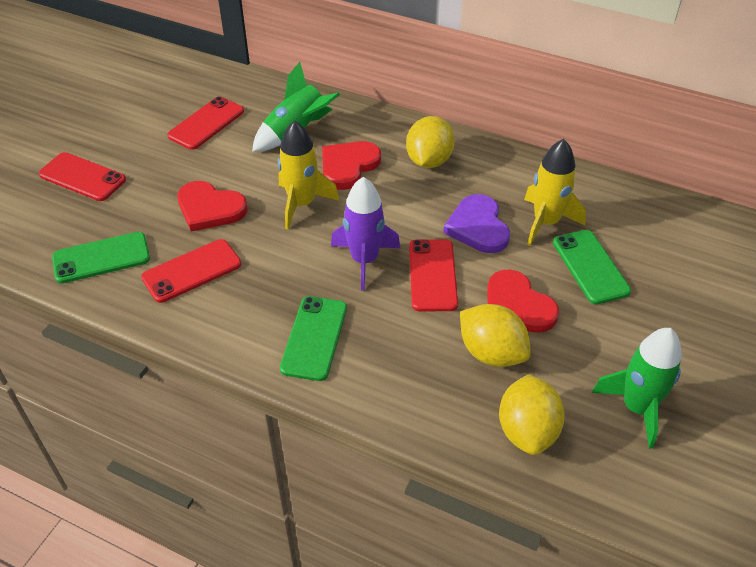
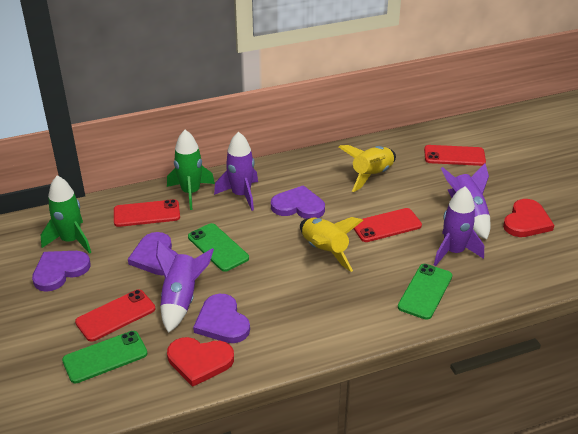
purple heart: 1 -> 4
purple rocket: 1 -> 4
red heart: 3 -> 2
yellow lemon: 3 -> 0

